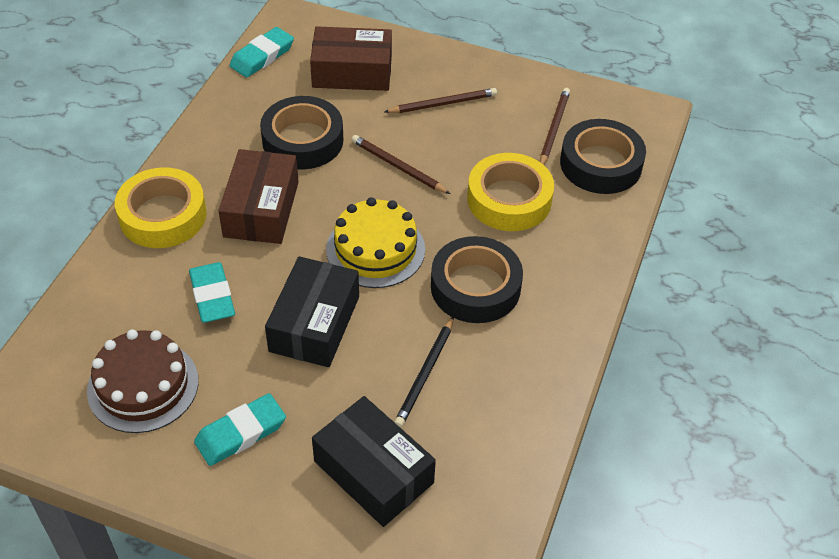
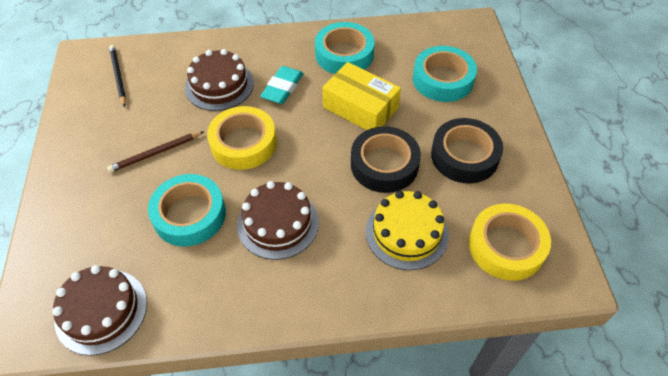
black box: 2 -> 0
black tape: 3 -> 2
brown box: 2 -> 0
brown cake: 1 -> 3
brown pencil: 3 -> 1
turquoise eraser: 3 -> 1
turquoise tape: 0 -> 3
yellow box: 0 -> 1

